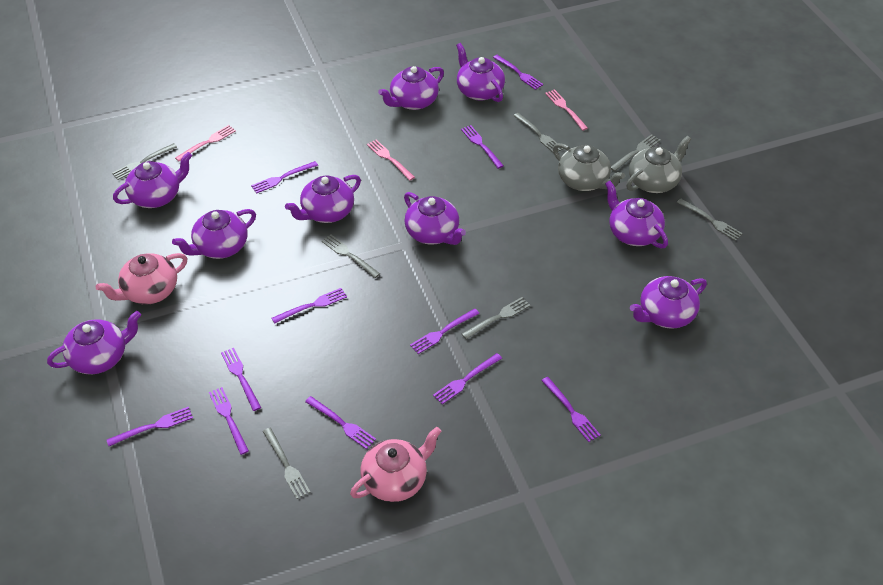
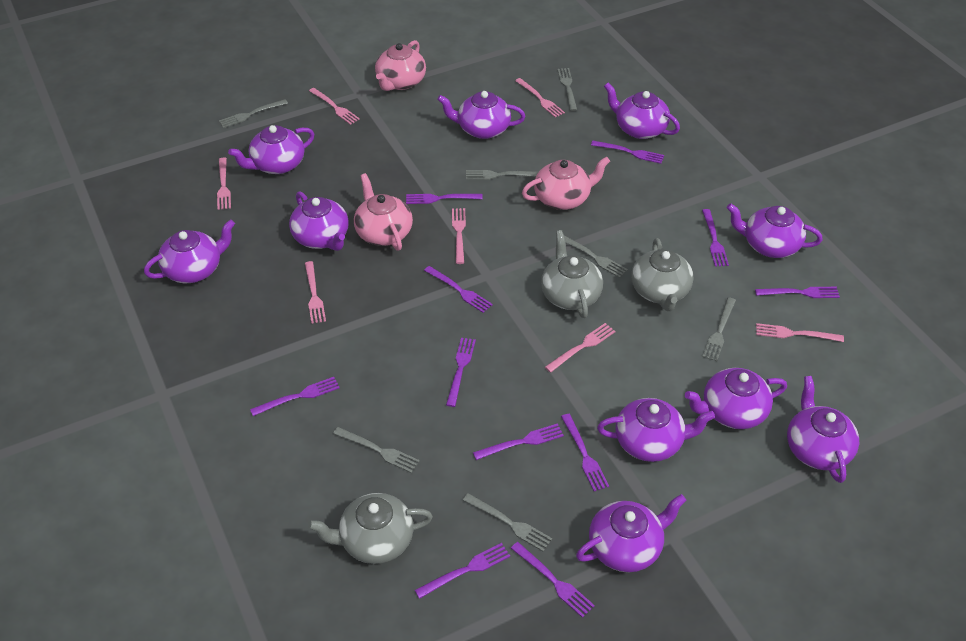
grey teapot: 2 -> 3
pink fork: 3 -> 7
pink teapot: 2 -> 3
purple teapot: 9 -> 10

